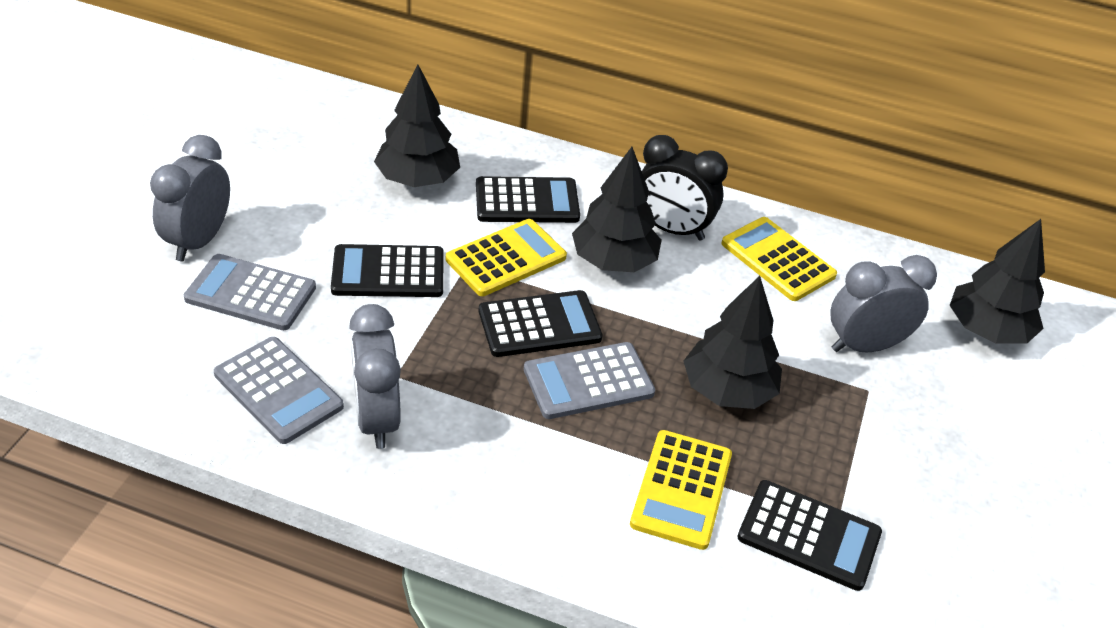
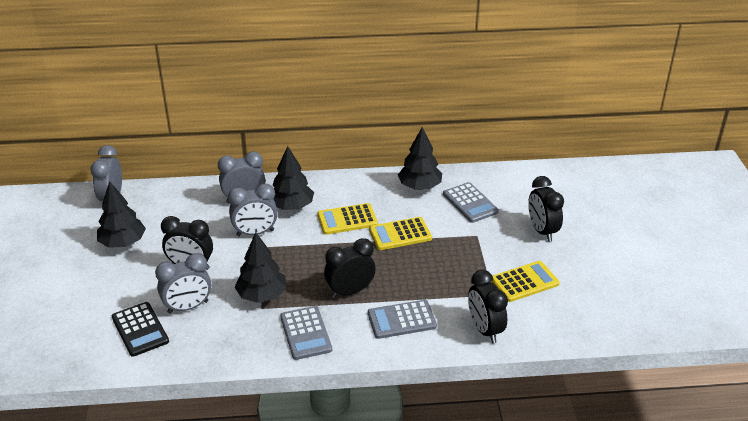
black calculator: 4 -> 1
black clock: 1 -> 4
grey clock: 3 -> 4

